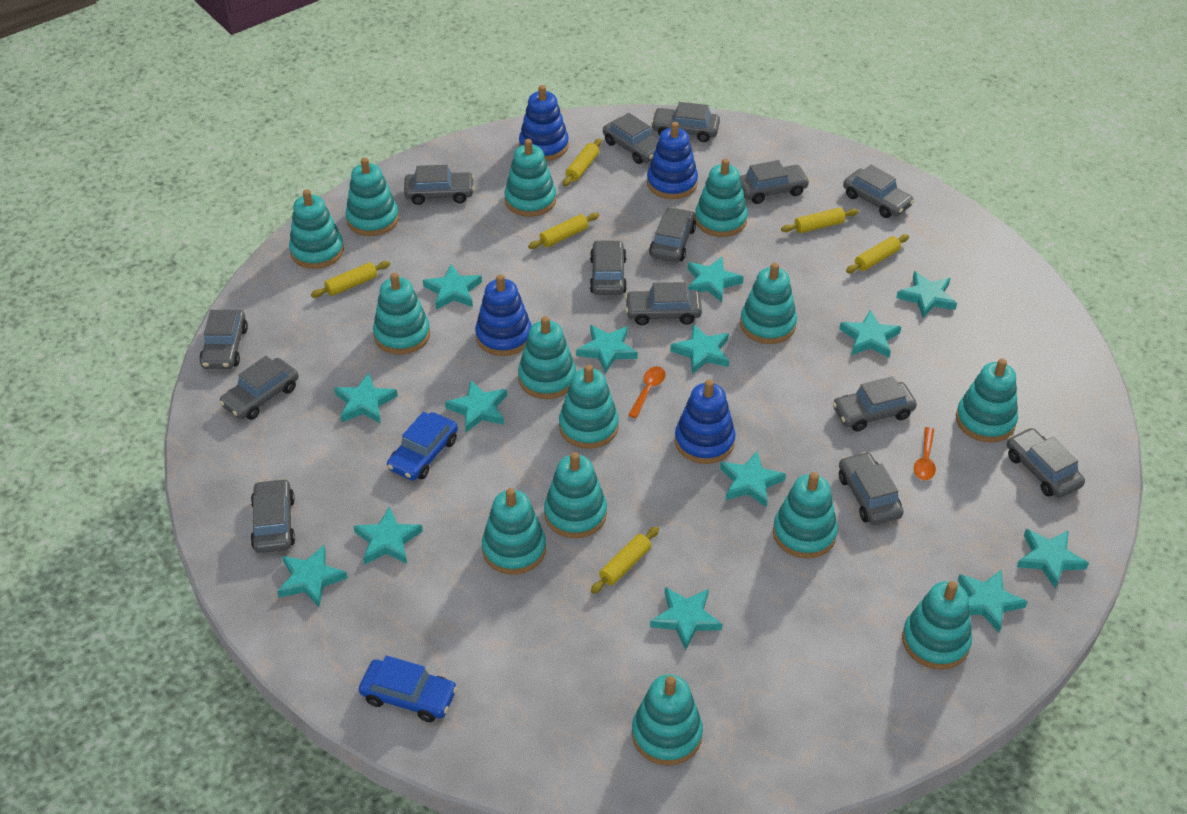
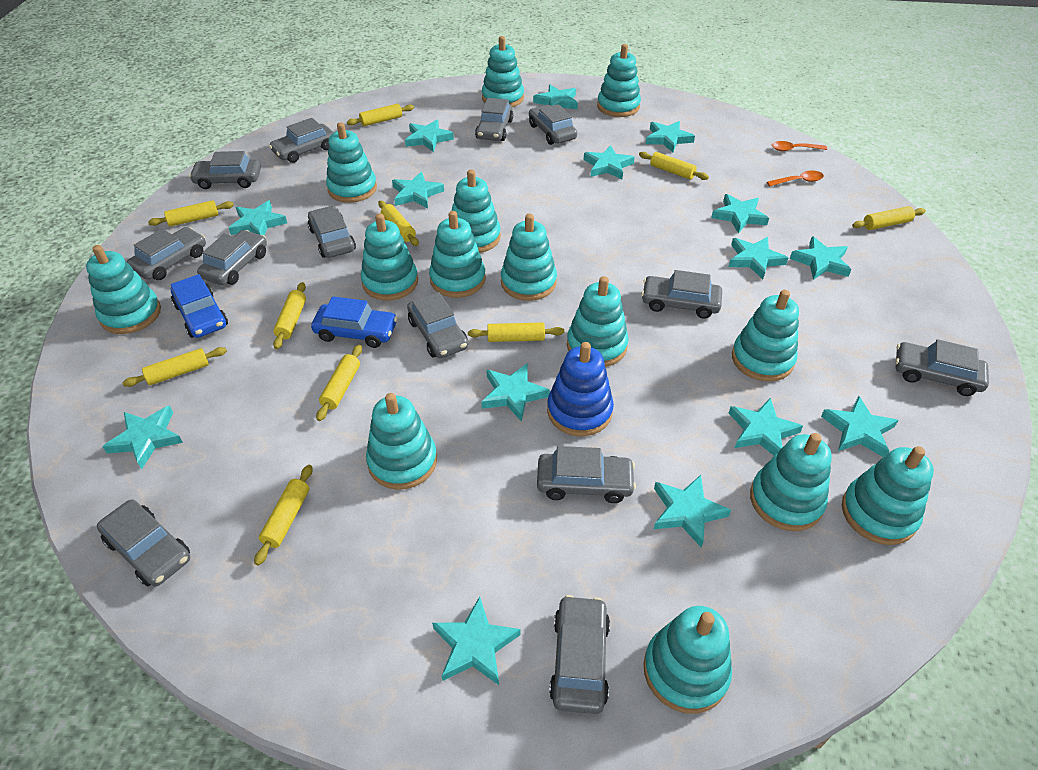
blue stacking toy: 4 -> 1
grey car: 14 -> 13
turquoise star: 14 -> 15
yellow rolling pin: 6 -> 10

